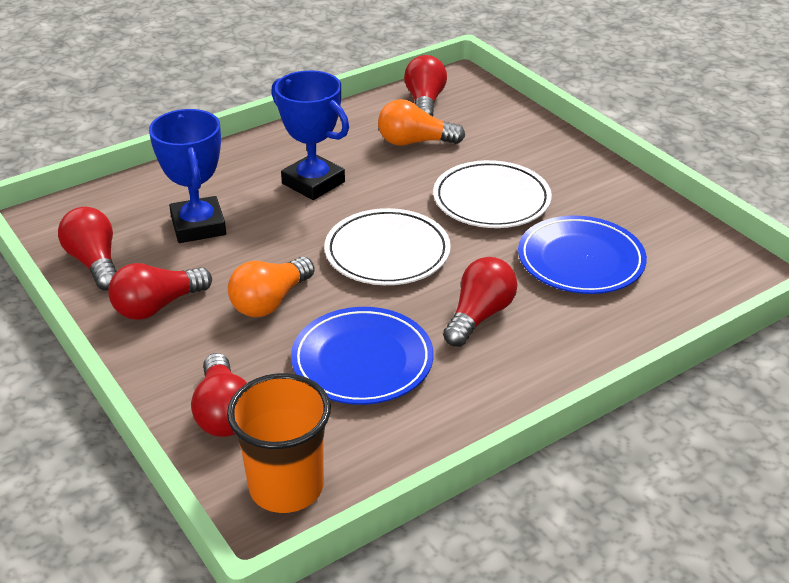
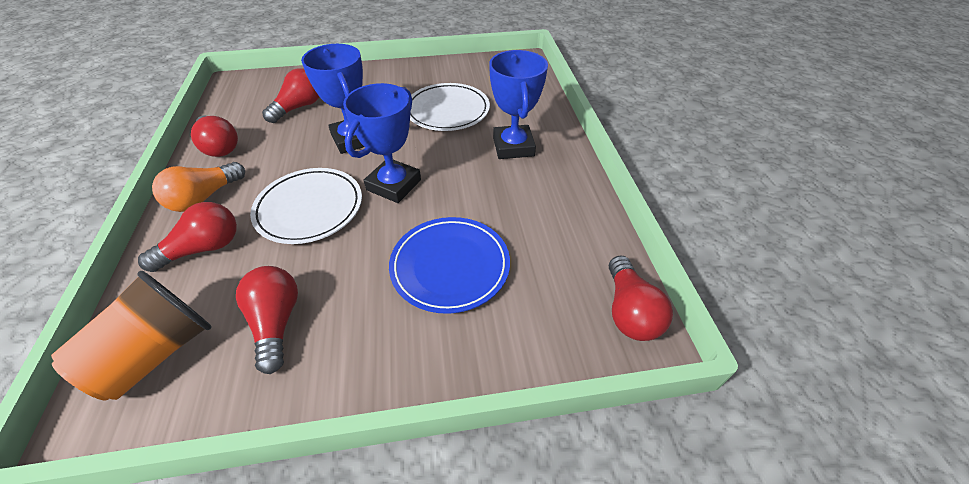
blue plate: 2 -> 1
blue trophy: 2 -> 3
orange light bulb: 2 -> 1

